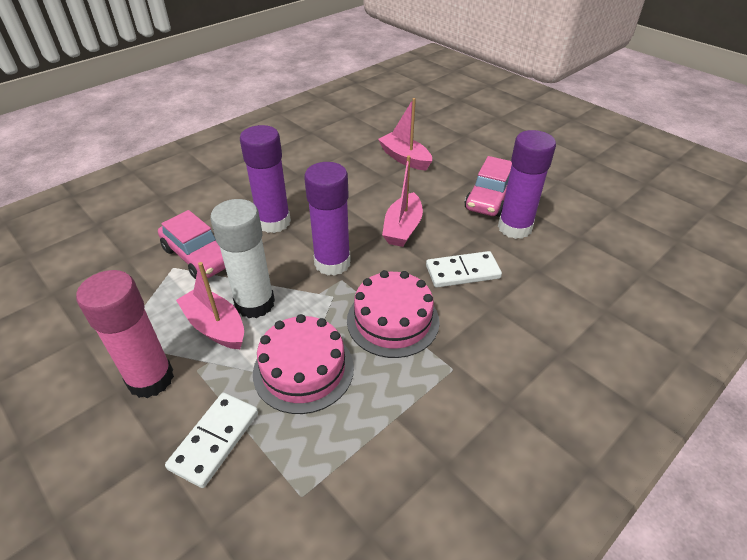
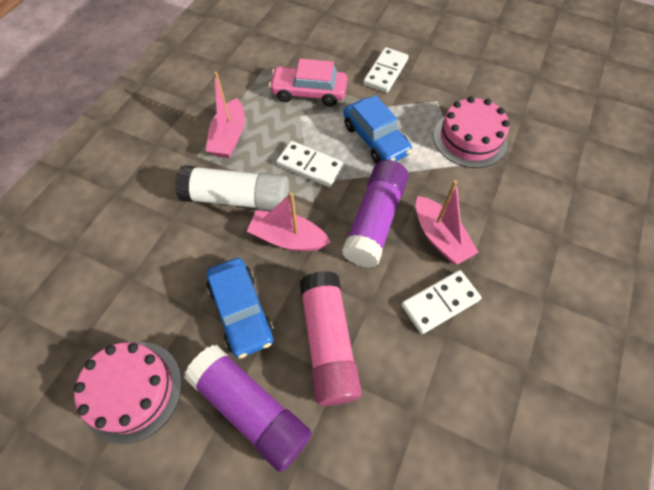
blue car: 0 -> 2
pink car: 2 -> 1
purple glue stick: 3 -> 2
white domino: 2 -> 3

